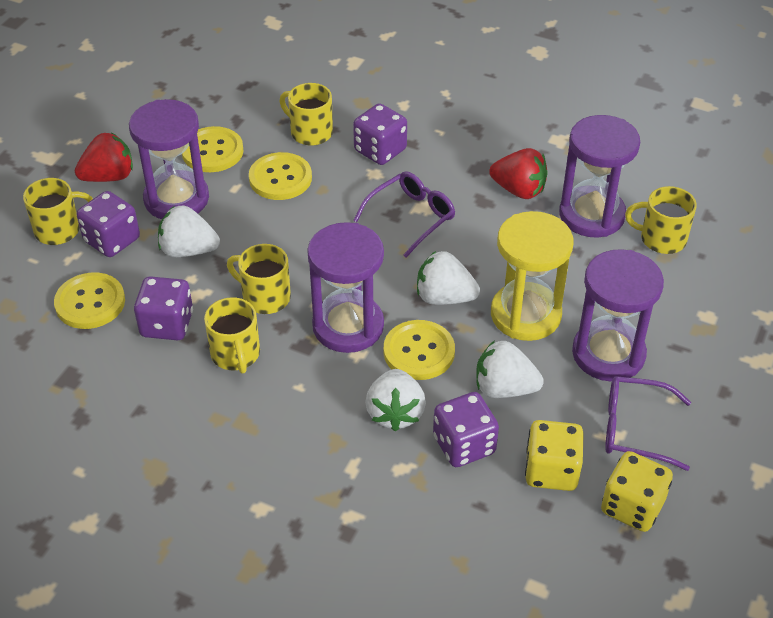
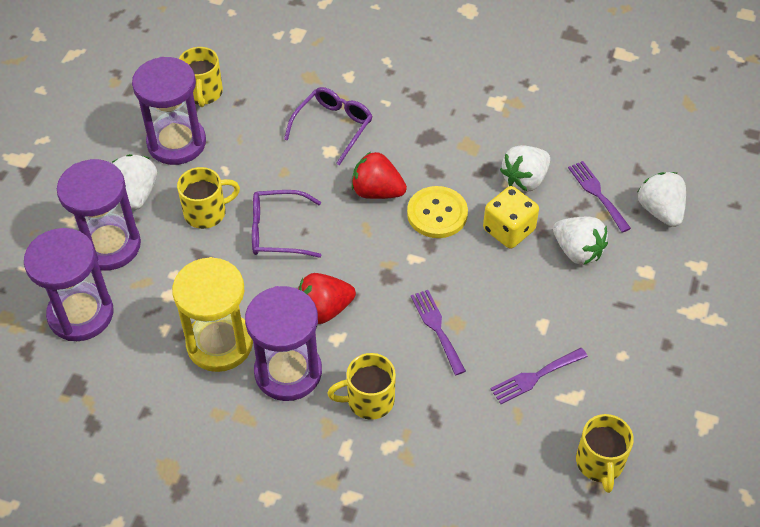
purple dice: 4 -> 0
purple fork: 0 -> 3
yellow button: 4 -> 1
yellow dice: 2 -> 1
yellow mug: 5 -> 4

